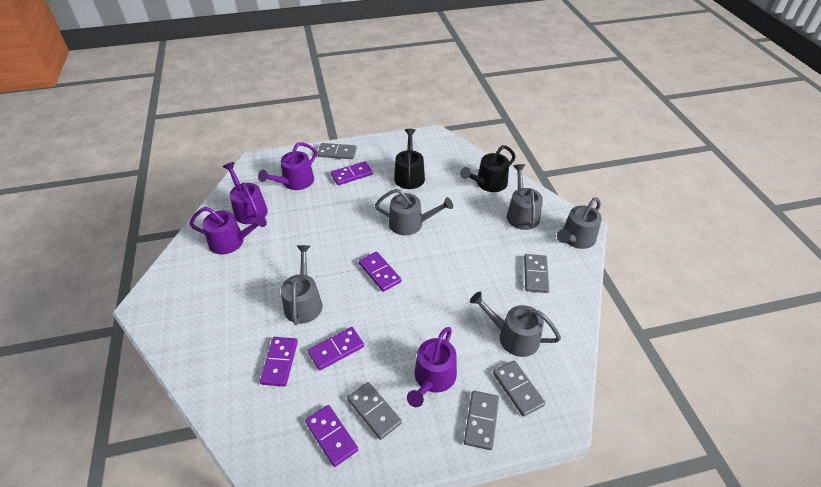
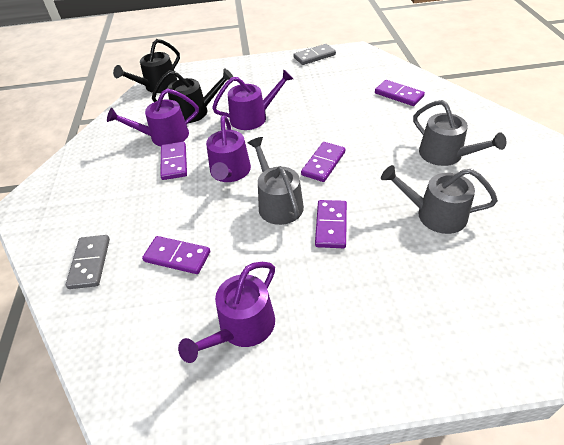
grey domino: 5 -> 2
grey watering can: 5 -> 3

